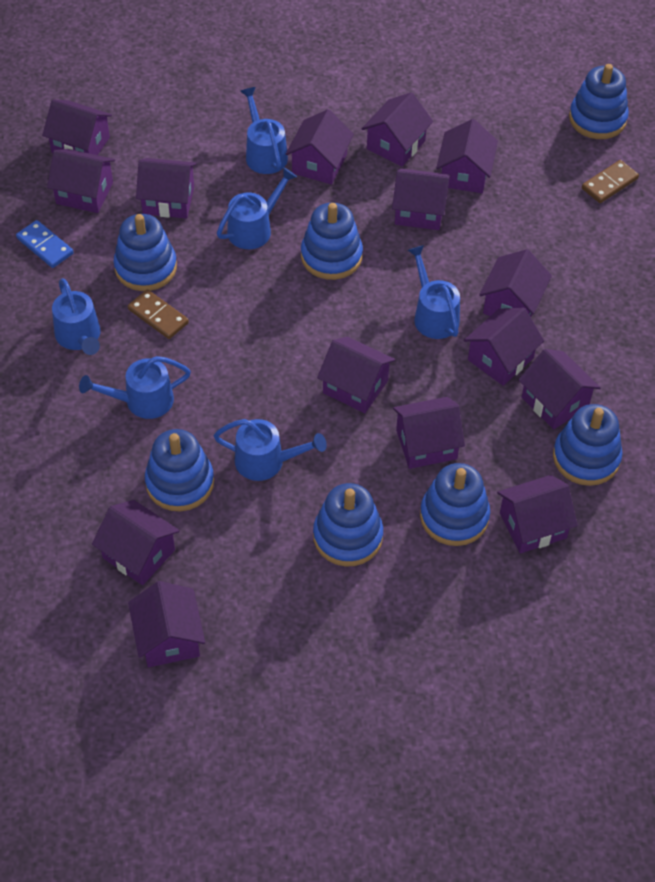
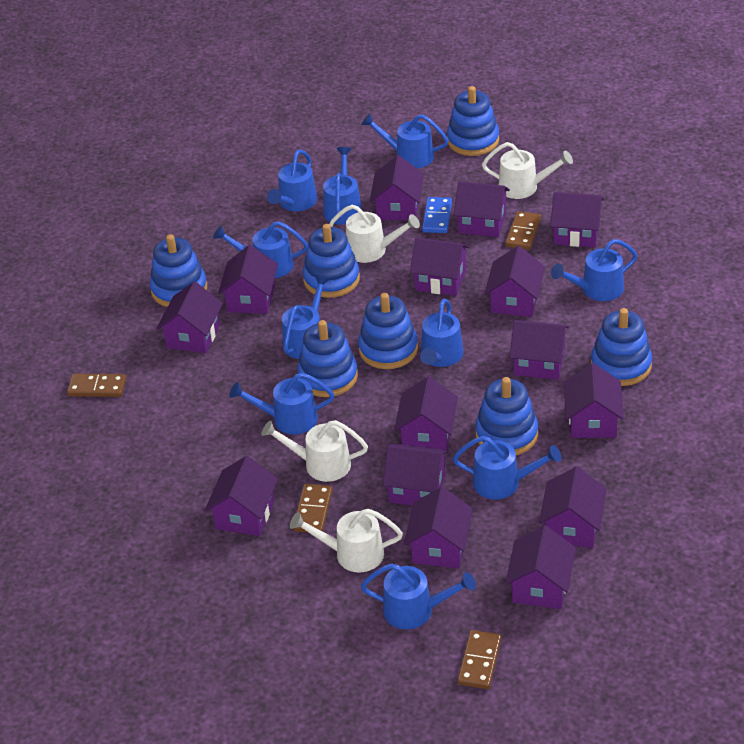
blue watering can: 6 -> 10
brown domino: 2 -> 4
white watering can: 0 -> 4

